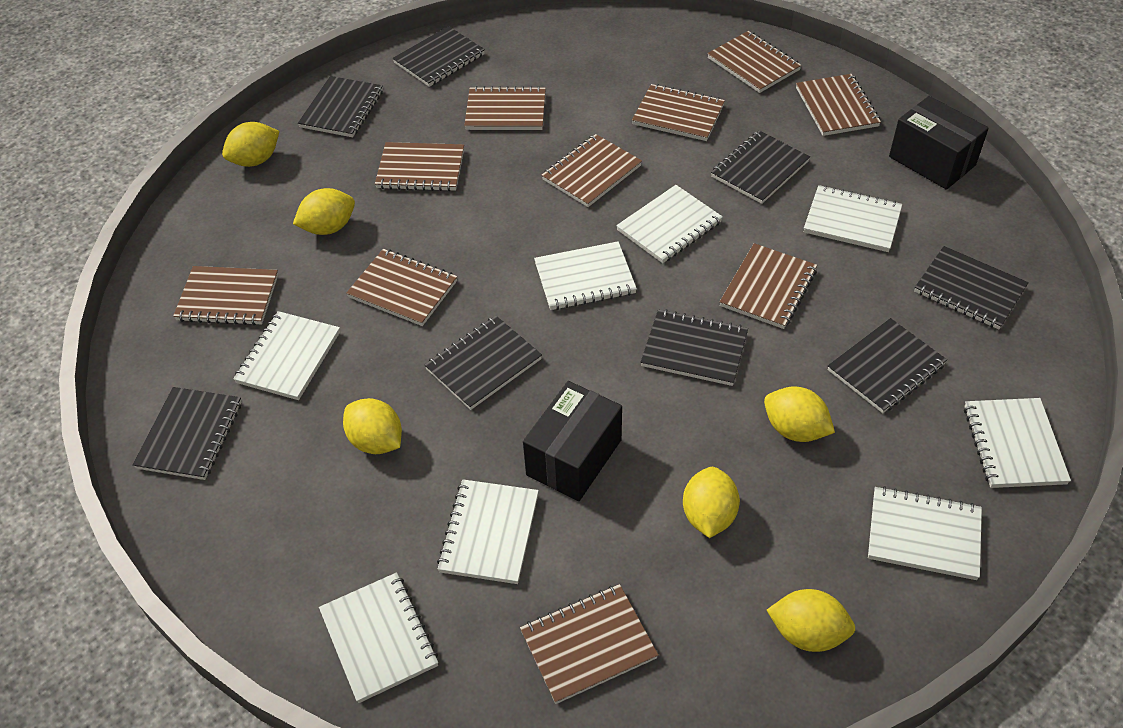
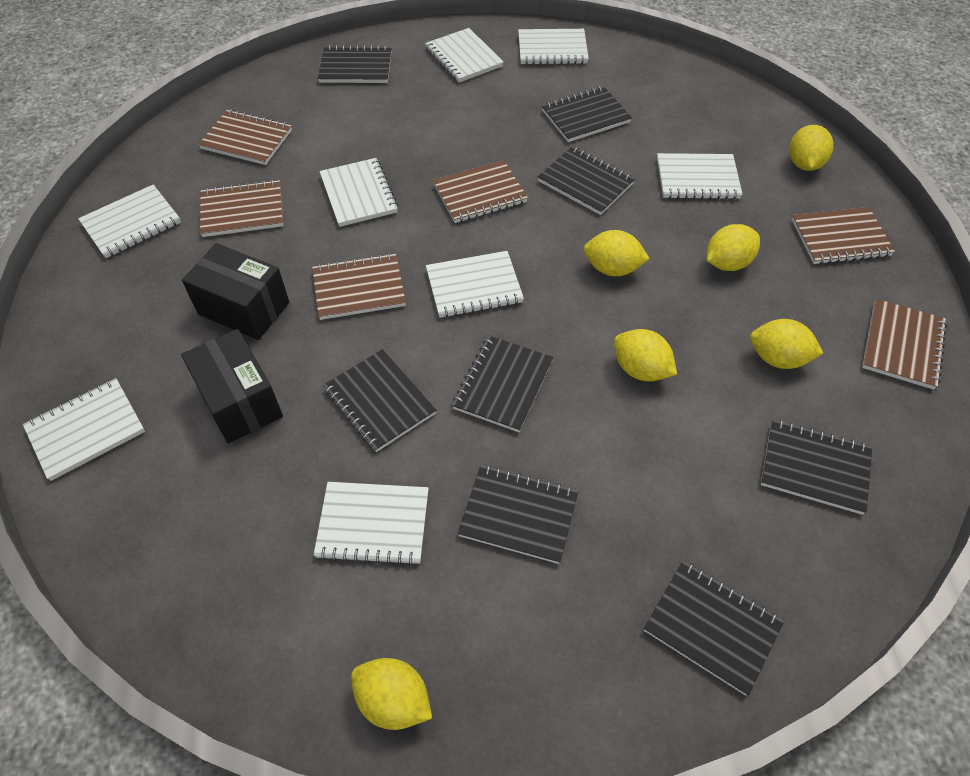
brown notebook: 10 -> 6

